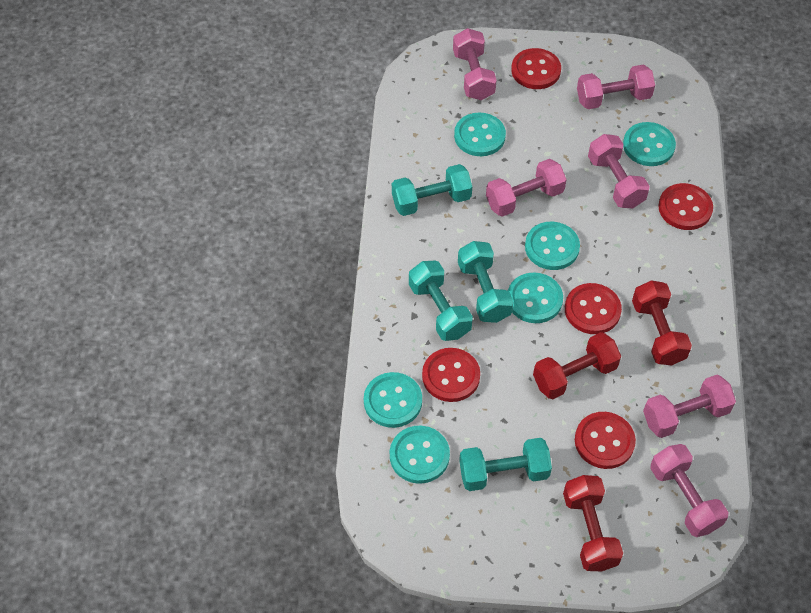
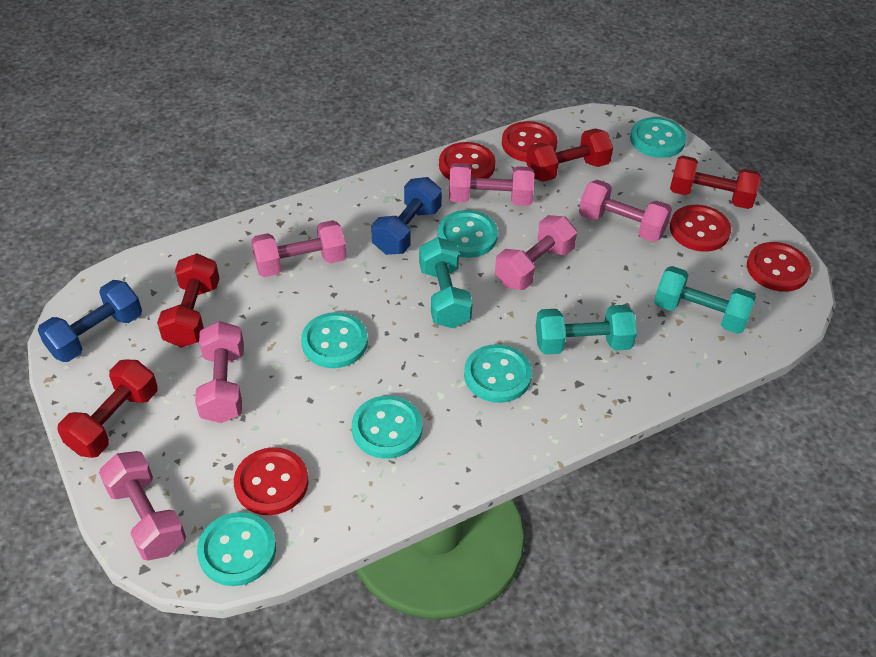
blue dumbbell: 0 -> 2
red dumbbell: 3 -> 4
turquoise dumbbell: 4 -> 3

